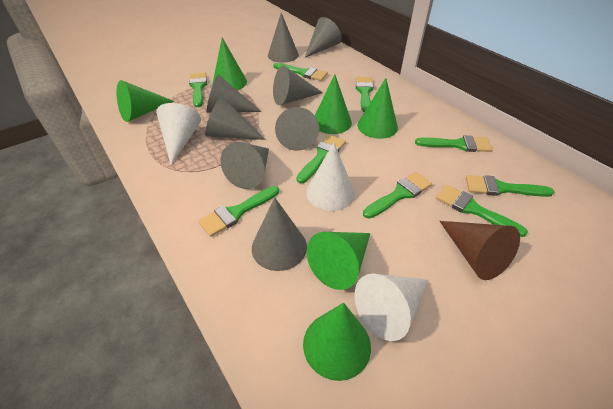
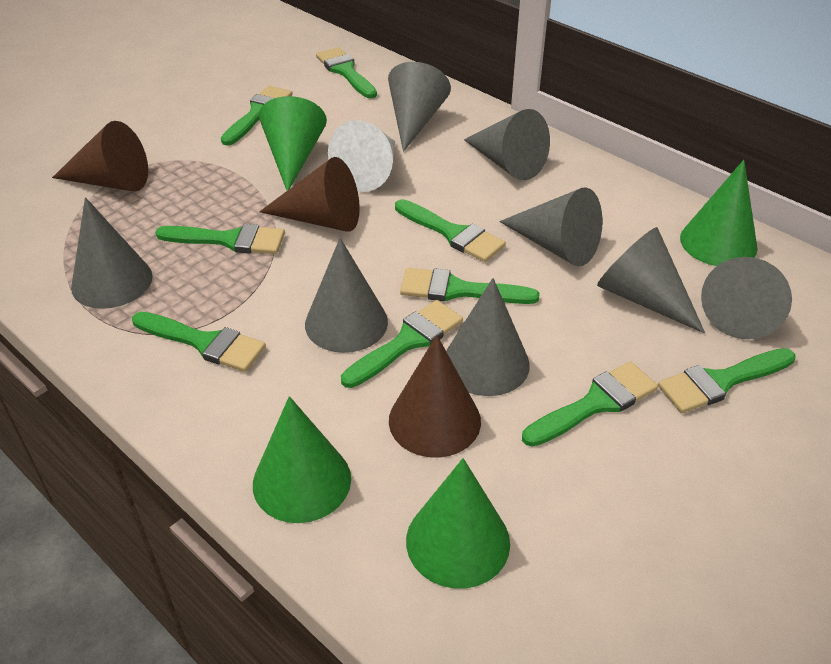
brown cone: 1 -> 3
green cone: 6 -> 4
white cone: 3 -> 1

